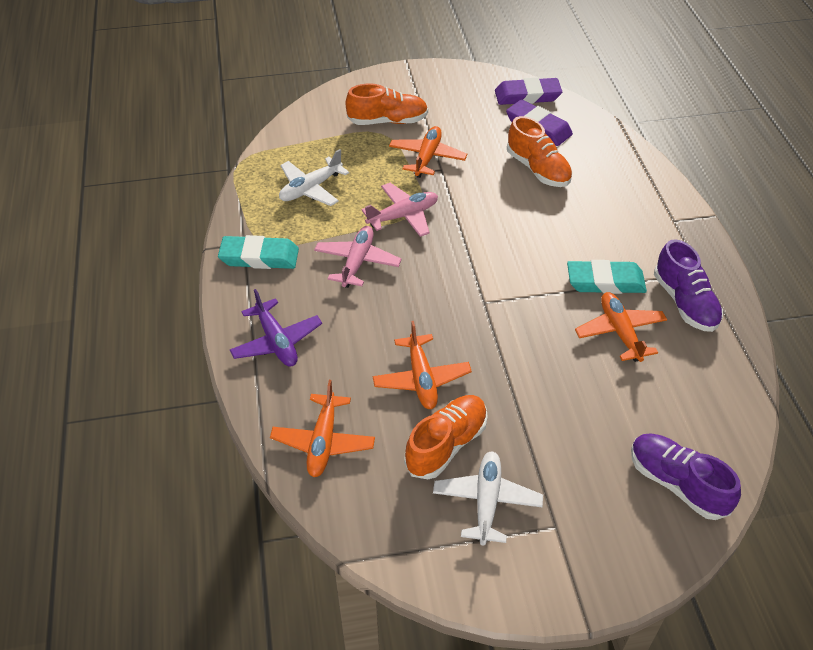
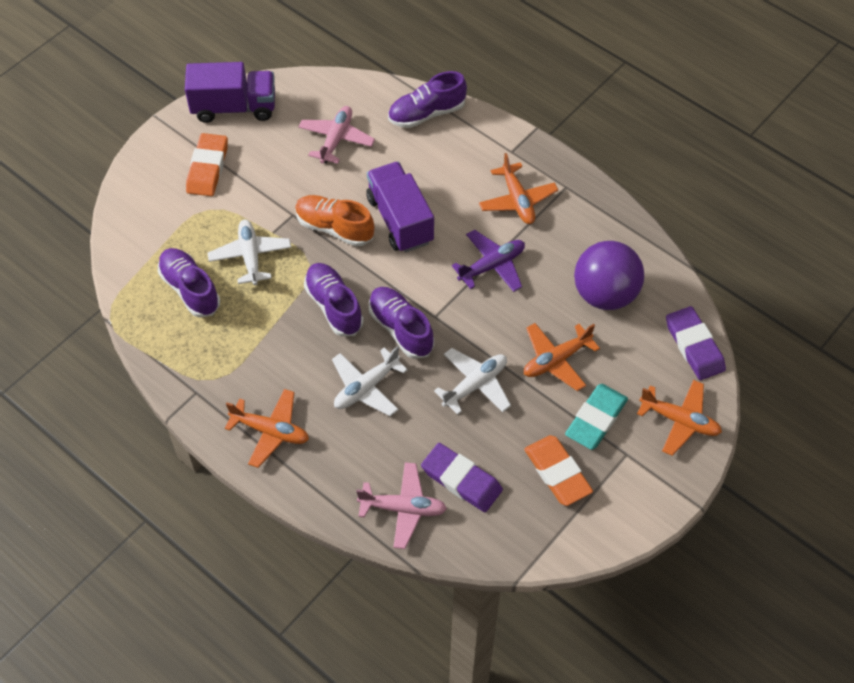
orange eraser: 0 -> 2
orange shoe: 3 -> 1
purple ball: 0 -> 1
purple shoe: 2 -> 4
purple truck: 0 -> 2
turquoise eraser: 2 -> 1
white plane: 2 -> 3

